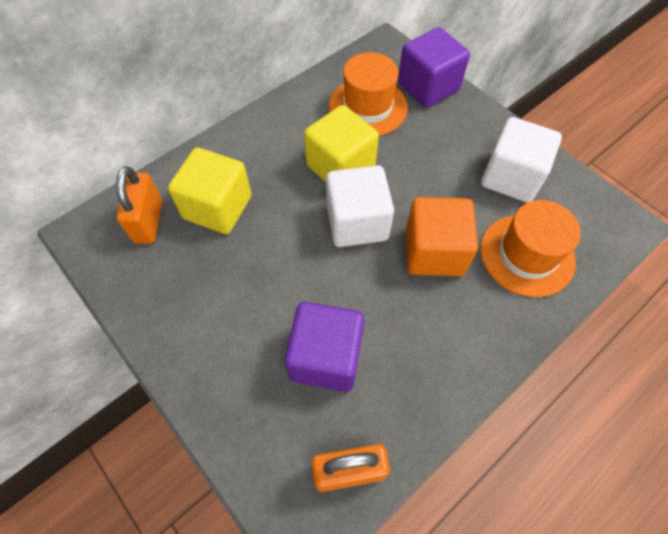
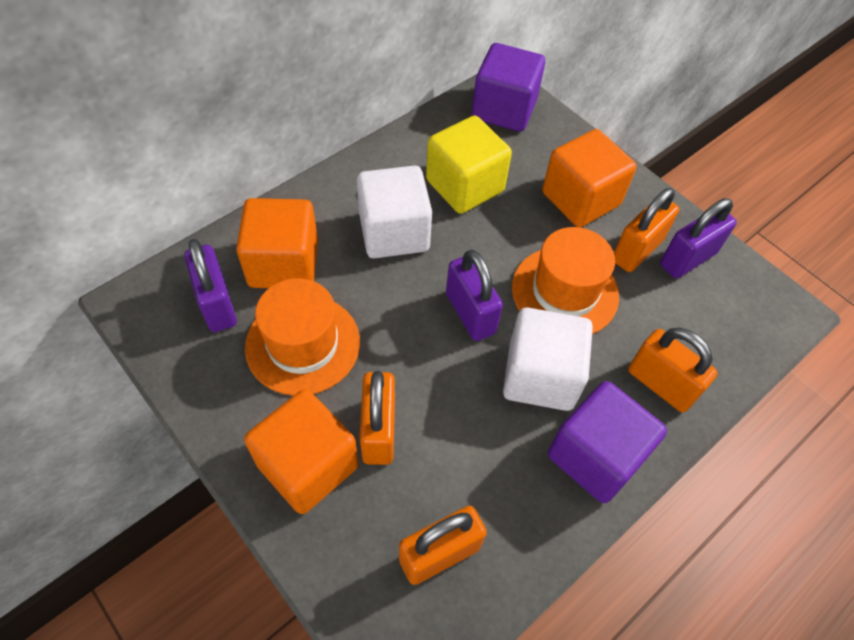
orange cube: 1 -> 3
orange padlock: 2 -> 4
purple padlock: 0 -> 3
yellow cube: 2 -> 1

